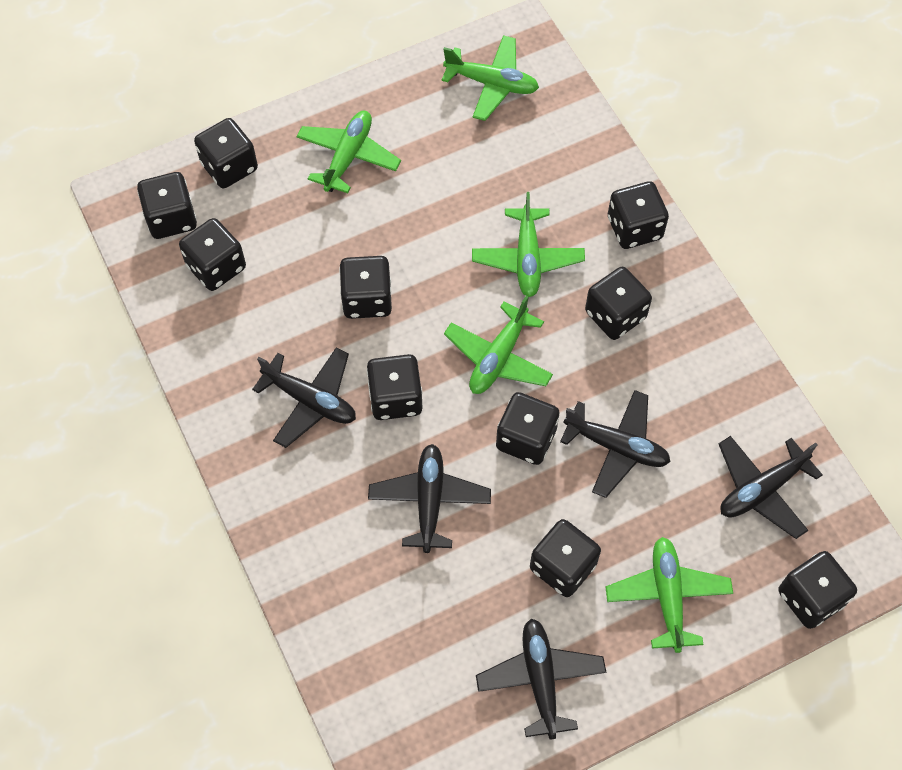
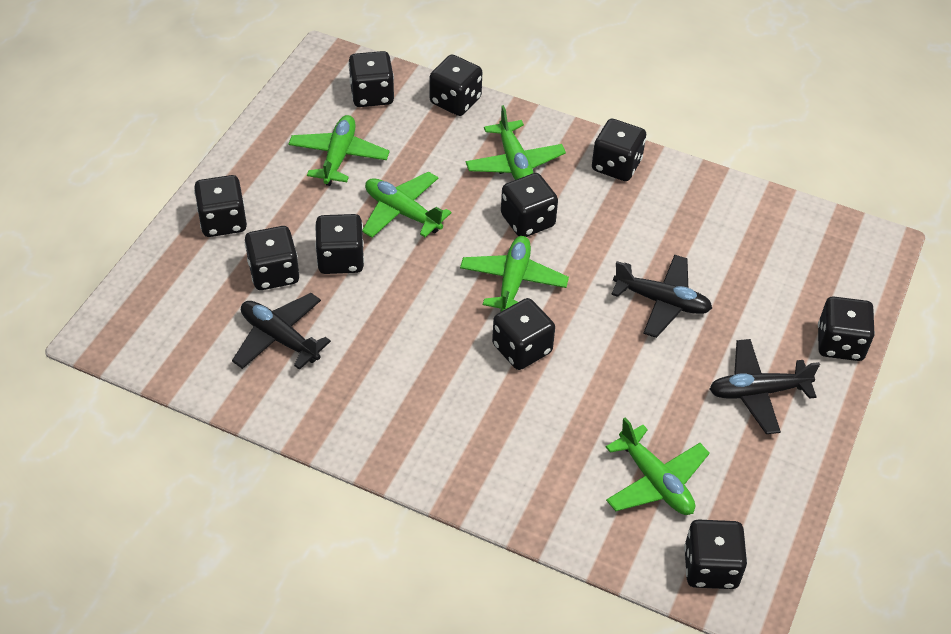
black plane: 5 -> 3

